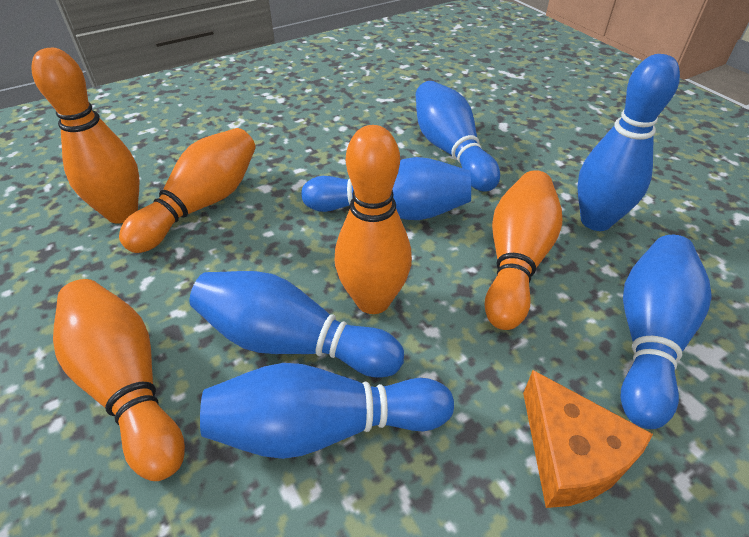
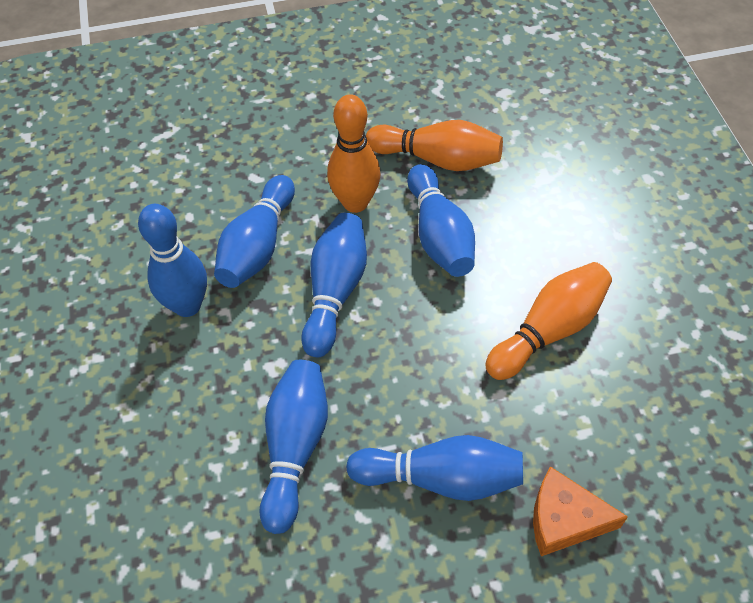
orange bowling pin: 5 -> 3

